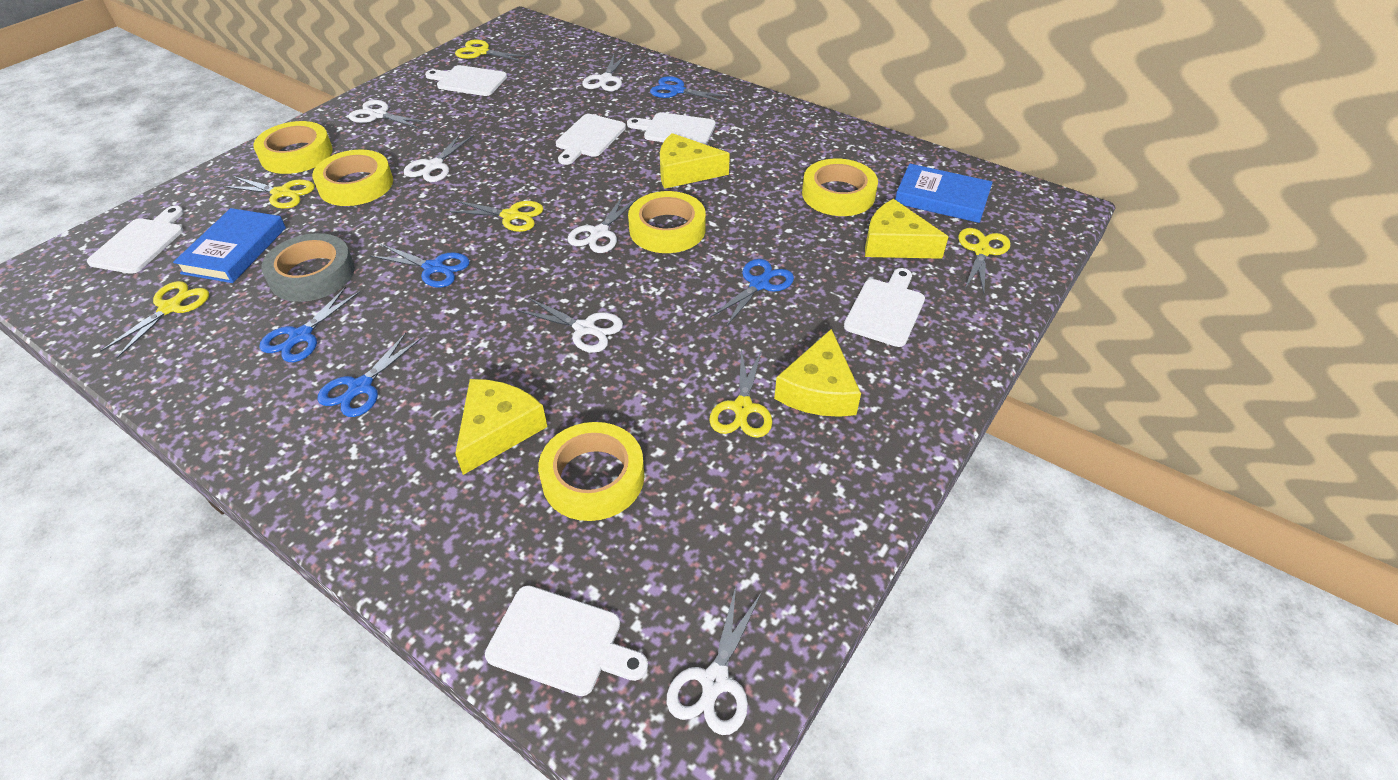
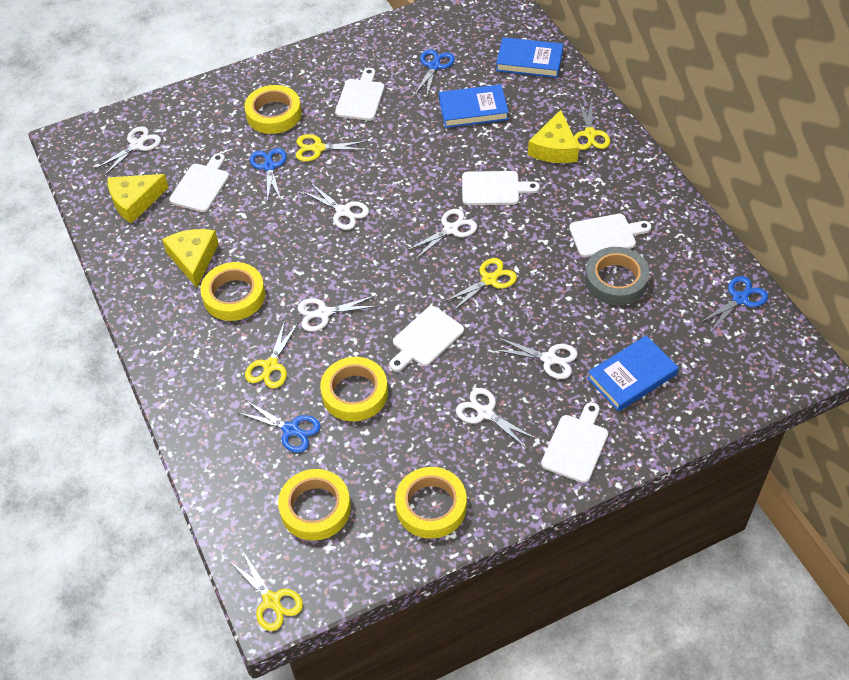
blue book: 2 -> 3
blue scissors: 5 -> 4
yellow cheese: 4 -> 3
yellow scissors: 6 -> 5

